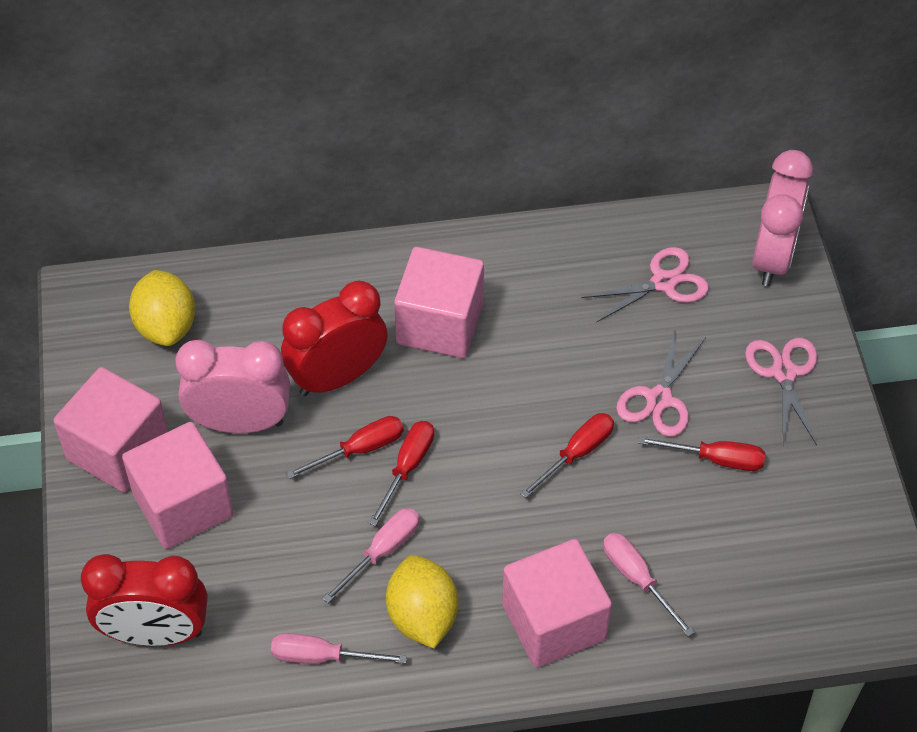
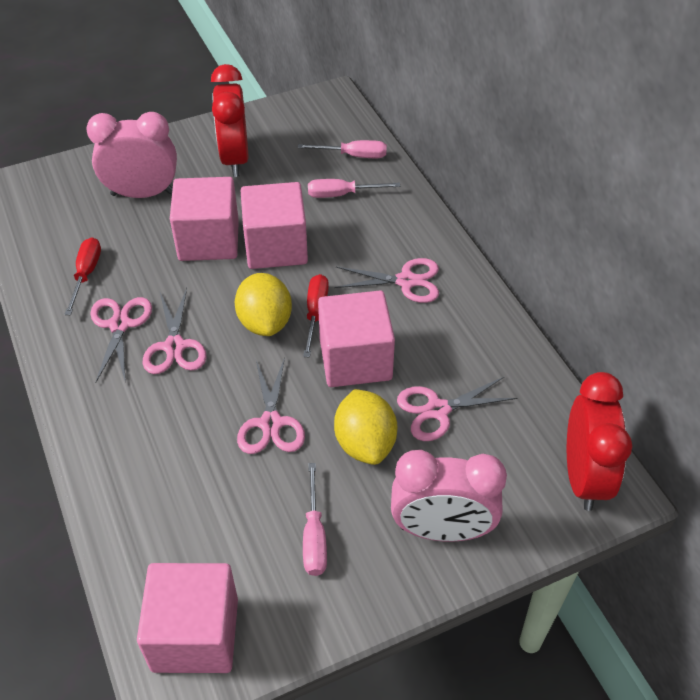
pink scissors: 3 -> 5
red screwdriver: 4 -> 2

